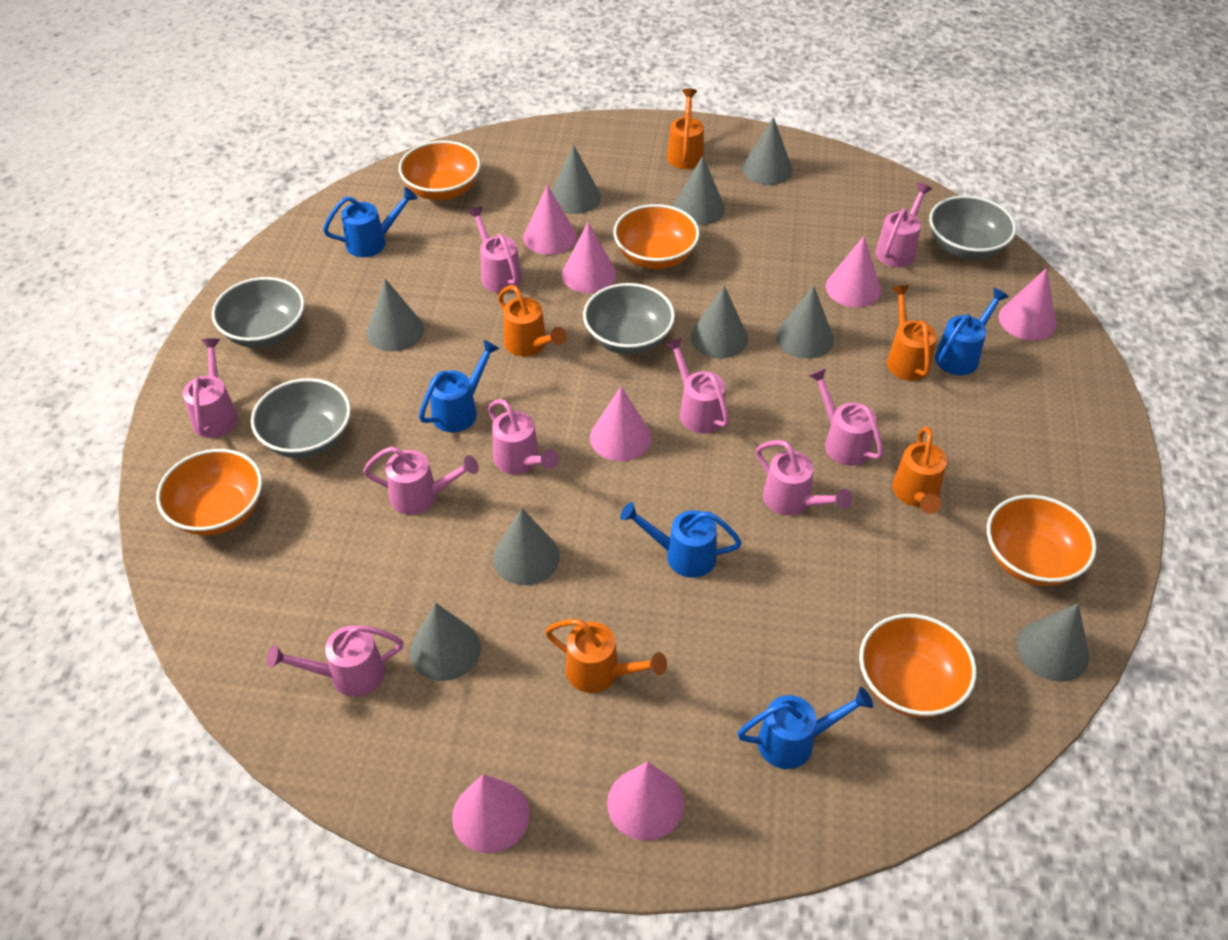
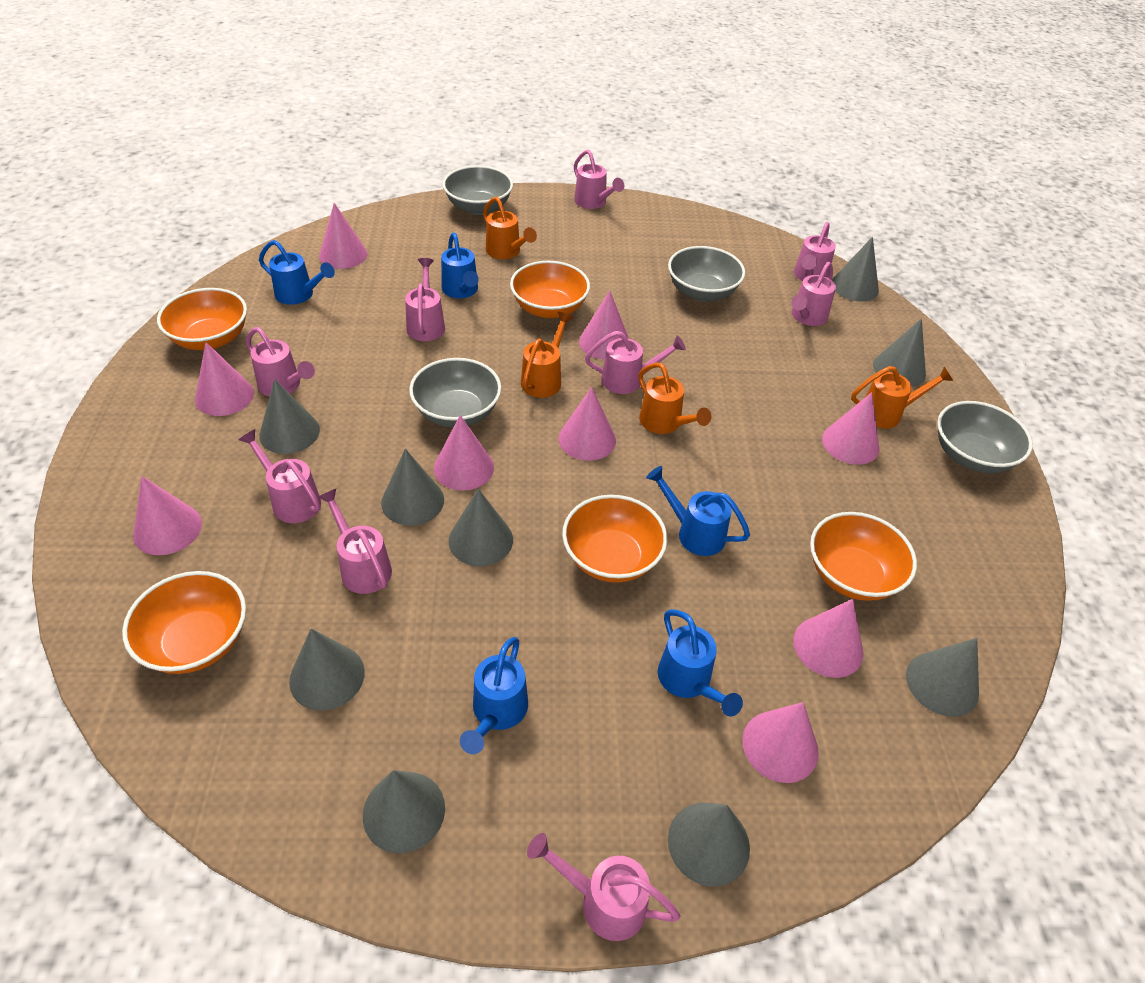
orange watering can: 5 -> 4
pink cone: 7 -> 9

